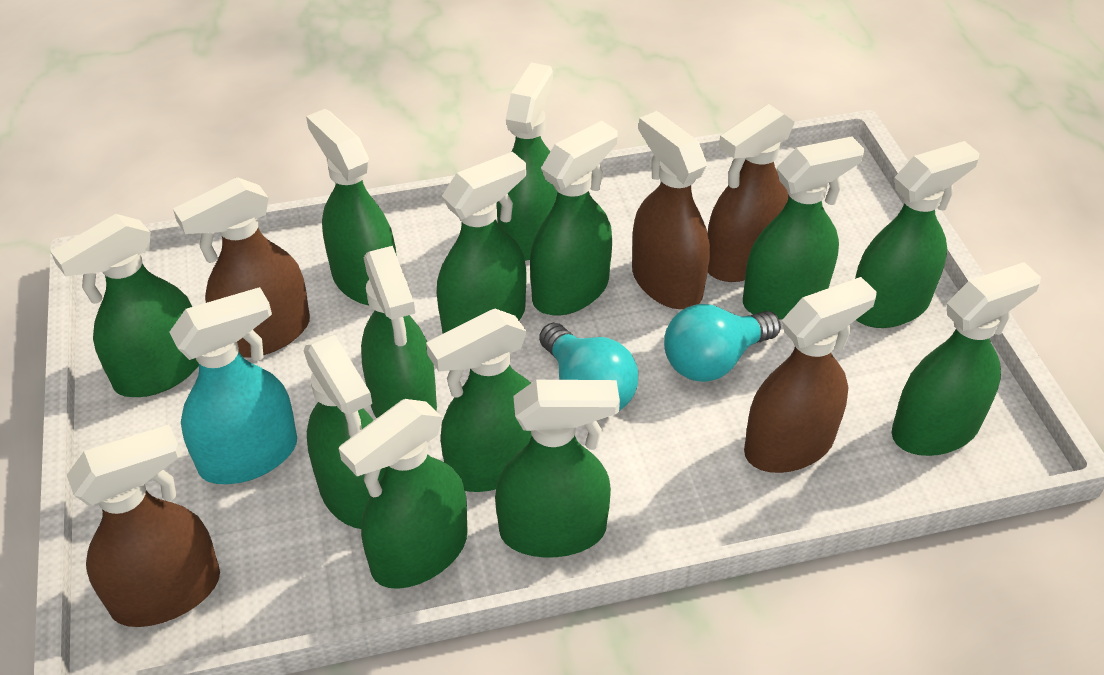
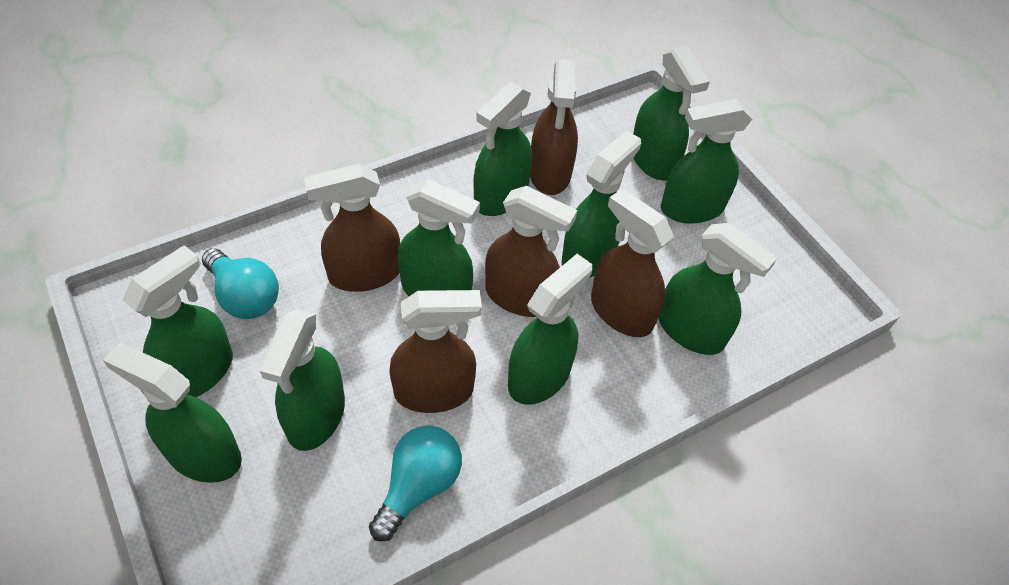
green spray bottle: 13 -> 10
turquoise spray bottle: 1 -> 0

